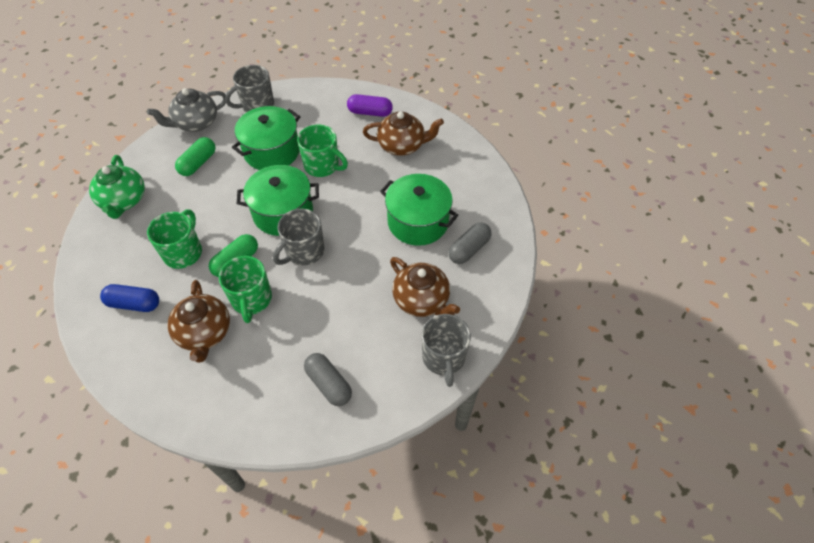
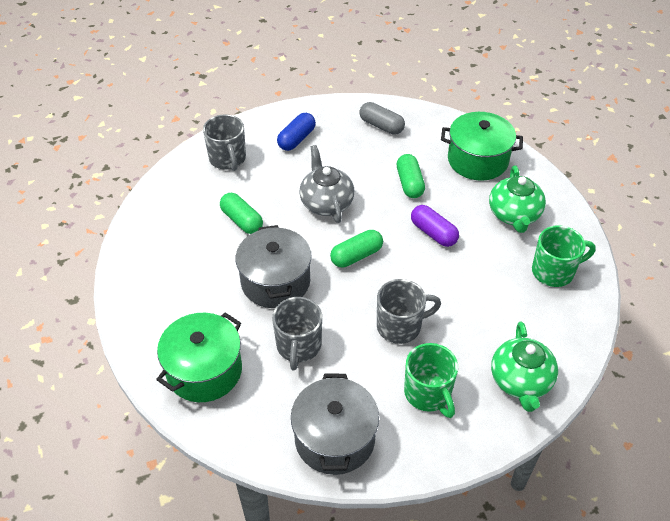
brown teapot: 3 -> 0
green capsule: 2 -> 3
green mug: 3 -> 2
green pot: 3 -> 2
green teapot: 1 -> 2
grey capsule: 2 -> 1
grey pot: 0 -> 2

